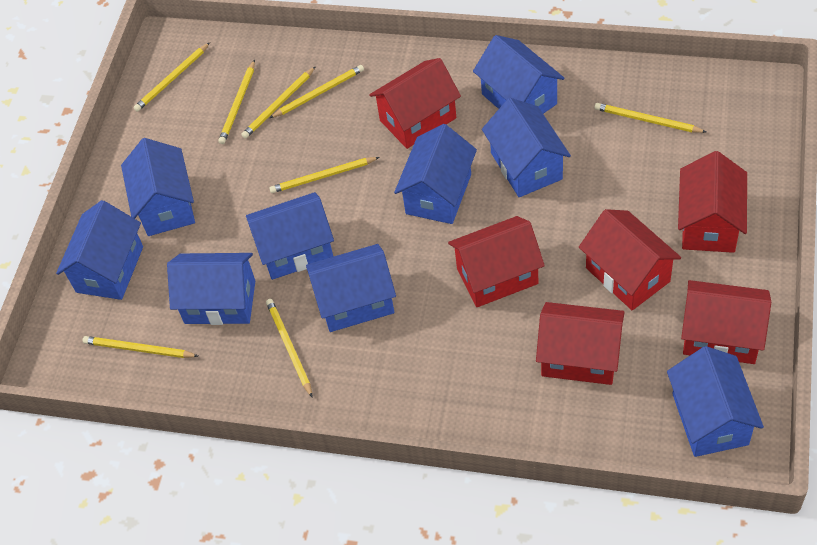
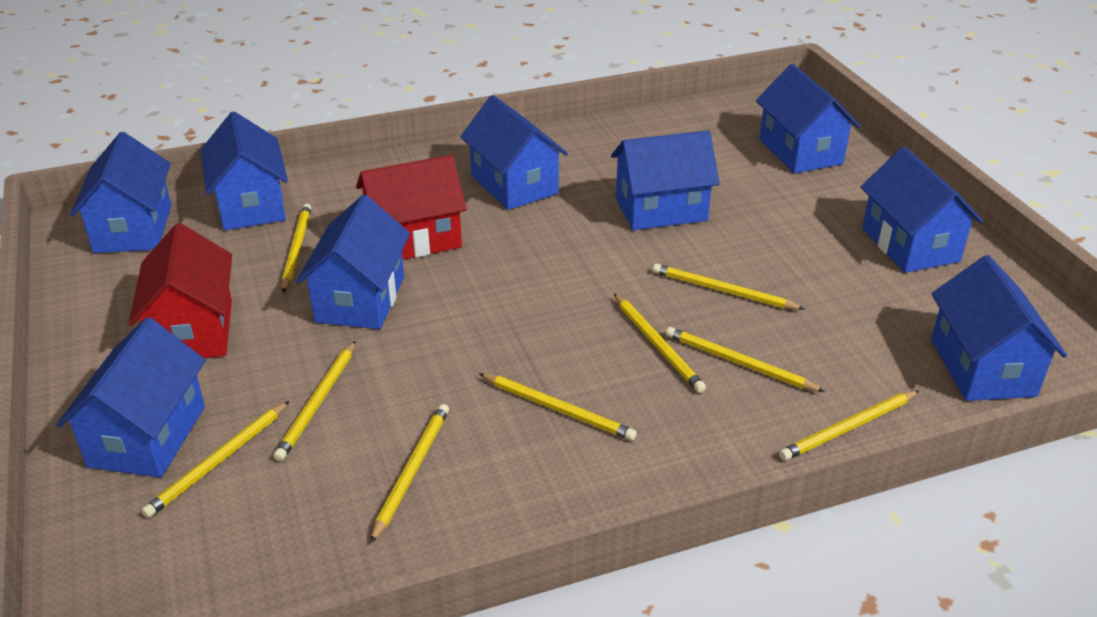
red house: 6 -> 2
yellow pencil: 8 -> 9

